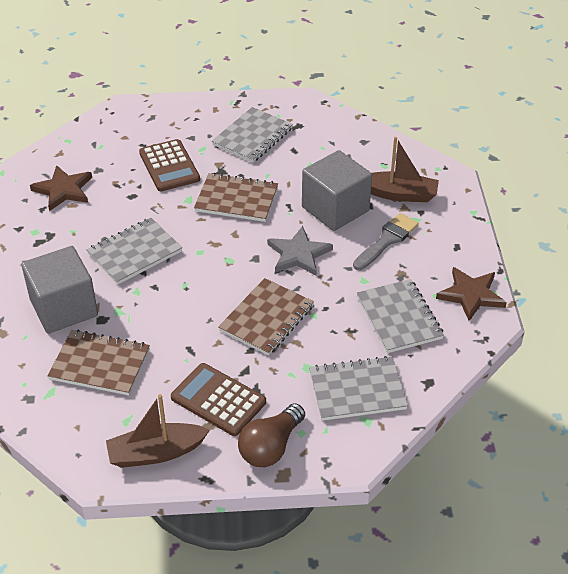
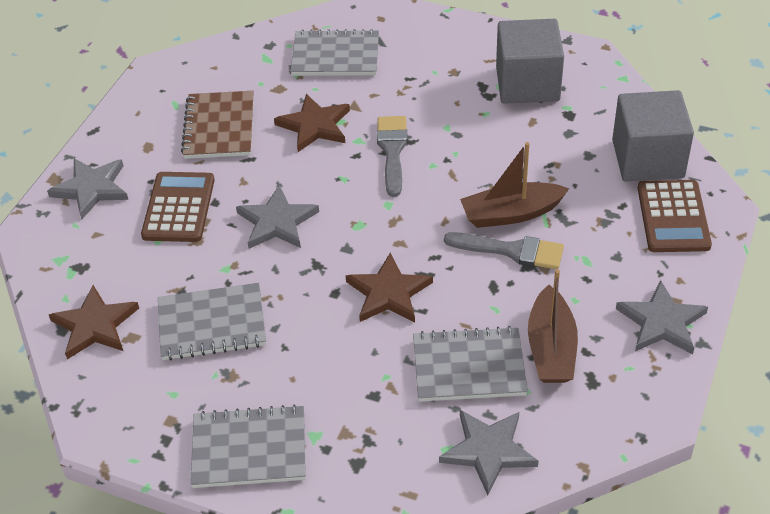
brown light bulb: 1 -> 0
brown notebook: 3 -> 1
brown star: 2 -> 3
grey brush: 1 -> 2
grey star: 1 -> 4

